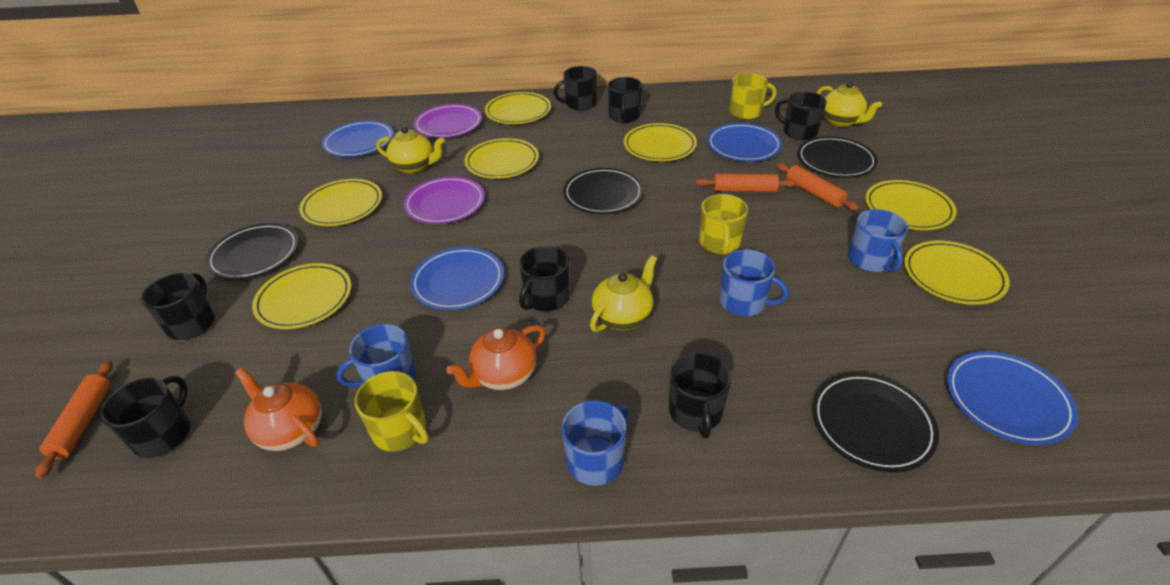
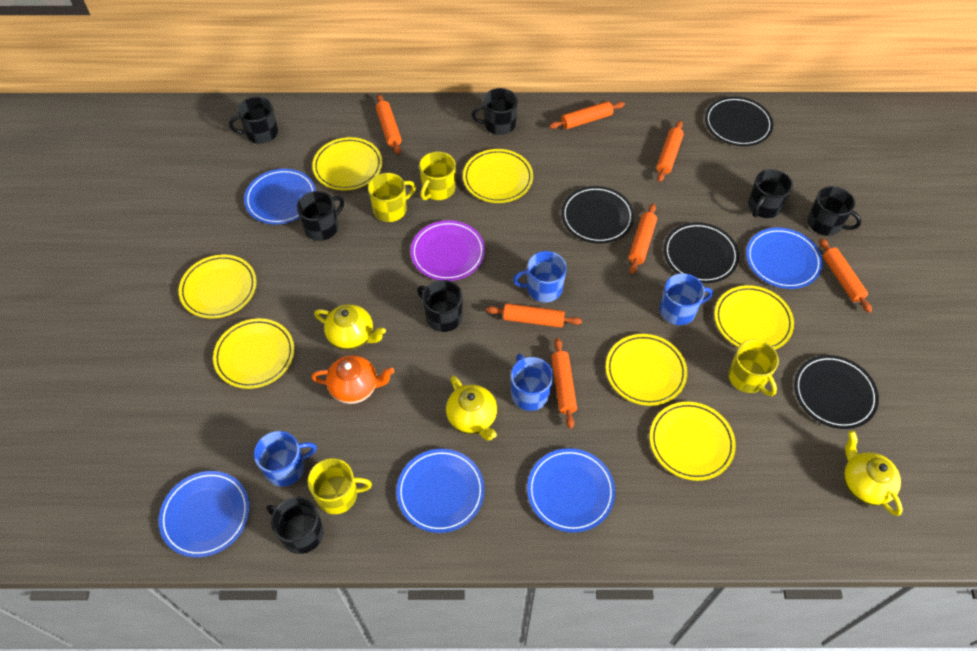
blue plate: 4 -> 5
orange rolling pin: 3 -> 7
orange teapot: 2 -> 1
purple plate: 2 -> 1
yellow mug: 3 -> 4

